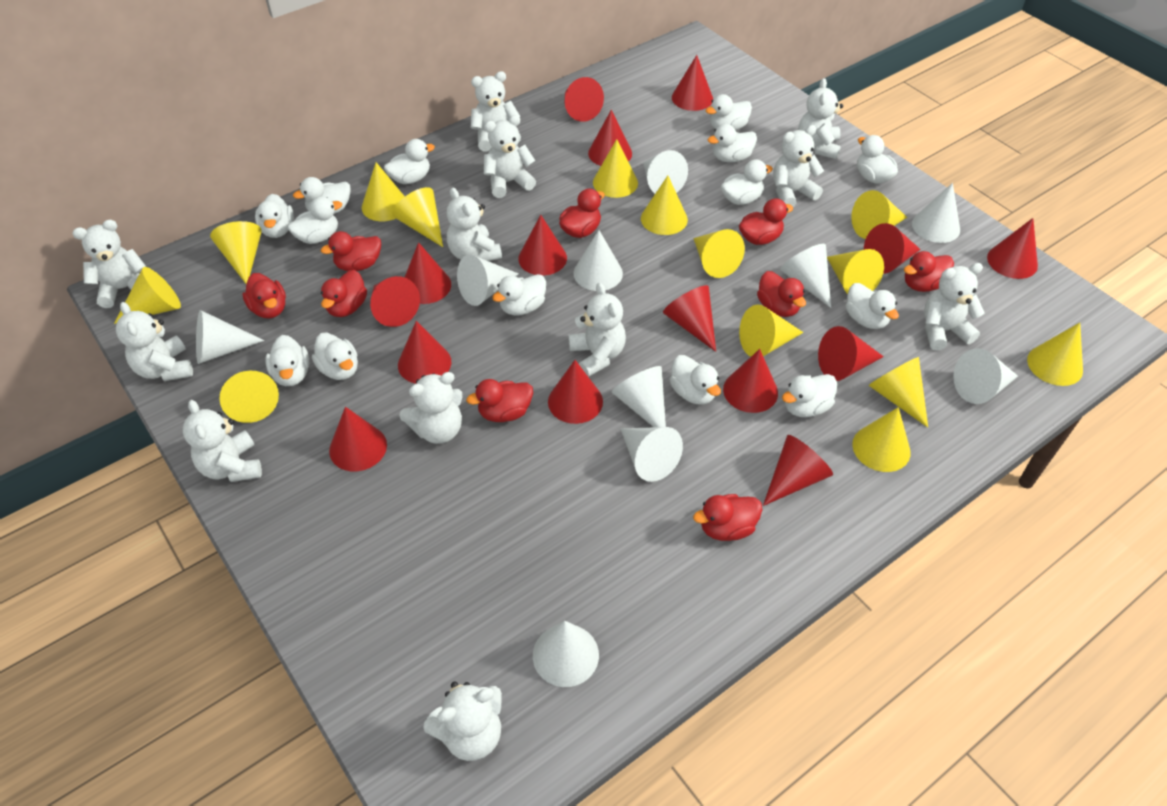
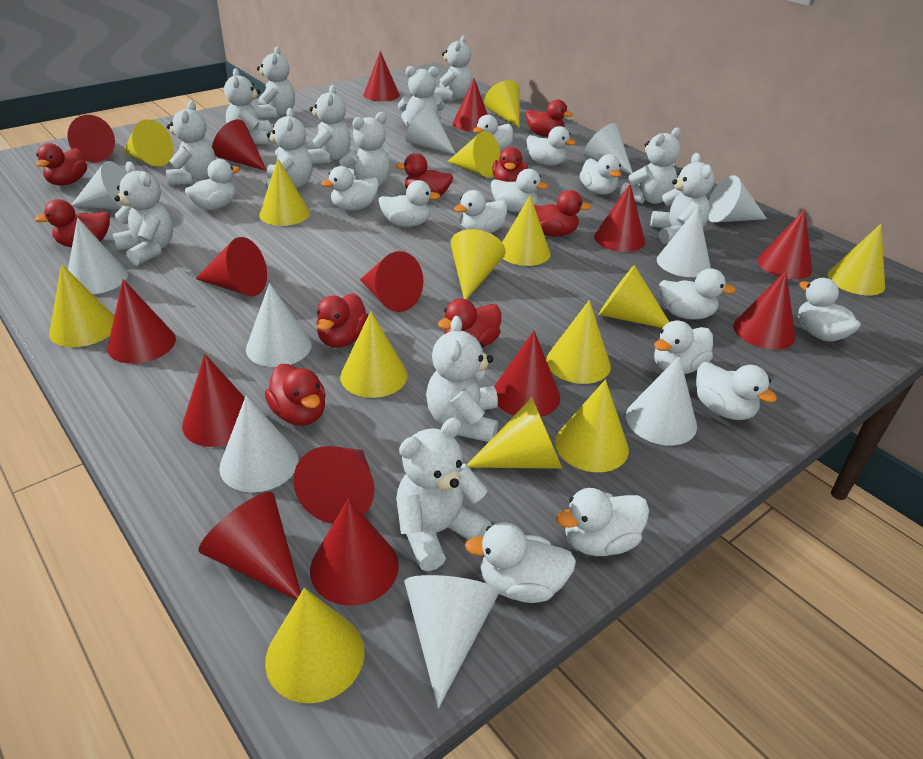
white teddy bear: 12 -> 13

